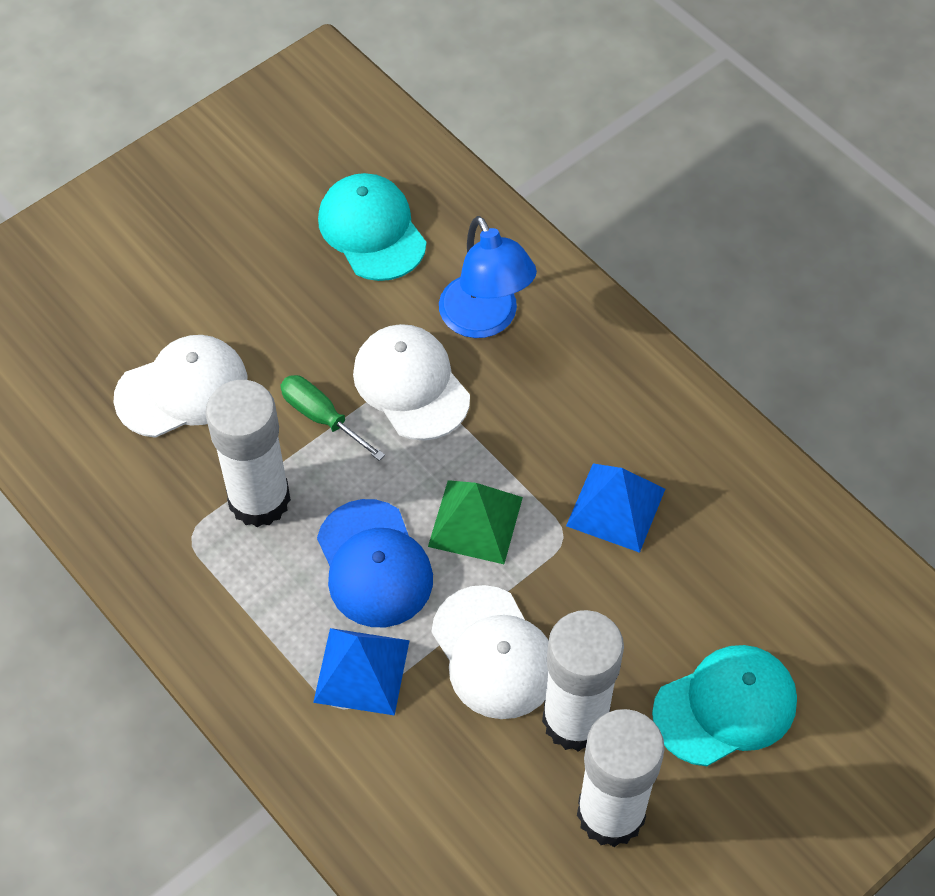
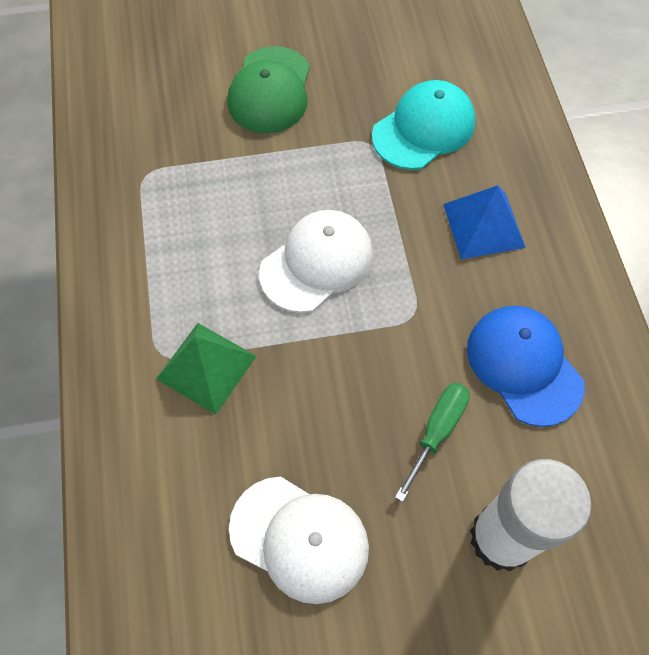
blue lamp: 1 -> 0
blue pyramid: 2 -> 1
green cap: 0 -> 1
turquoise cap: 2 -> 1
white cap: 3 -> 2
white glue stick: 3 -> 1

